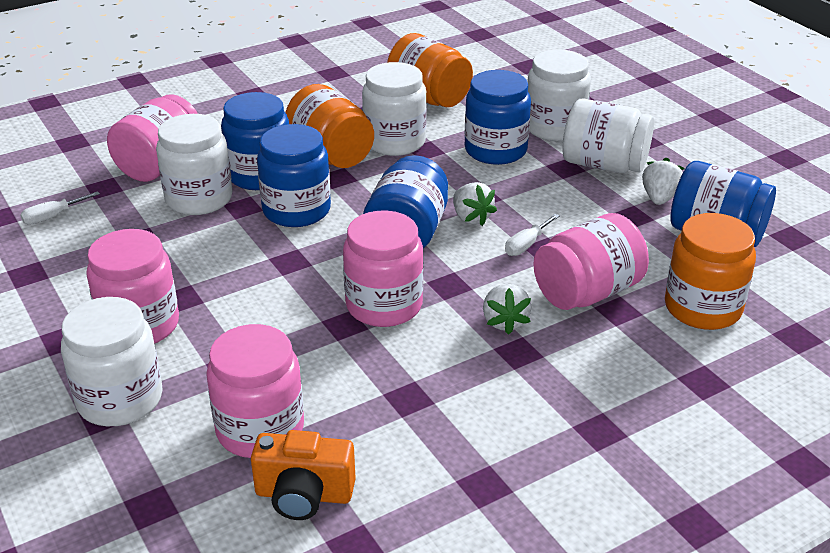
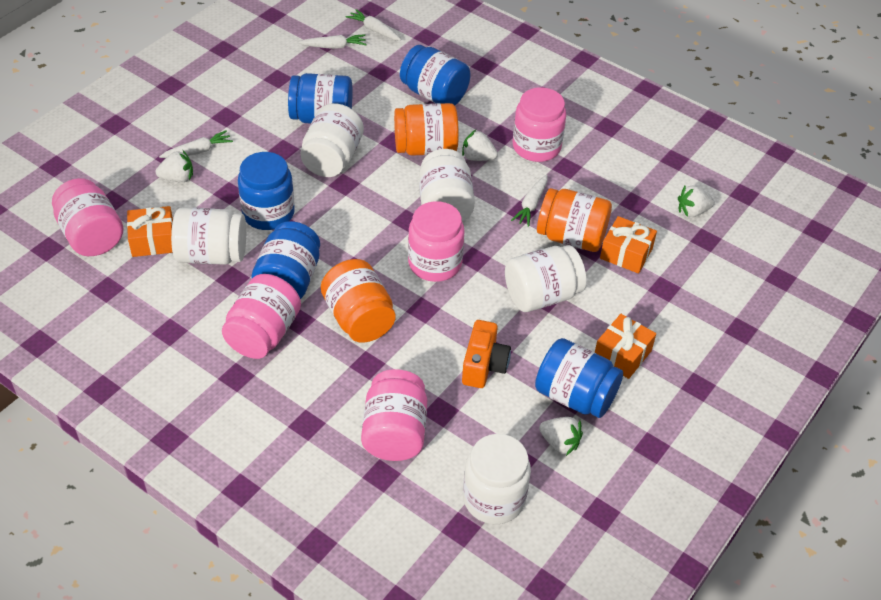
orange gift: 0 -> 3
white carrot: 0 -> 4
white screwdriver: 2 -> 0
white strawberry: 3 -> 4

